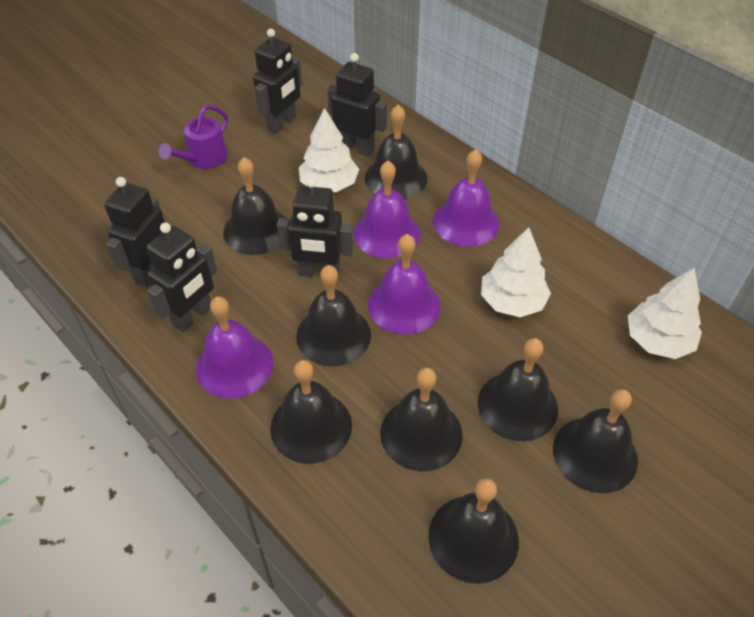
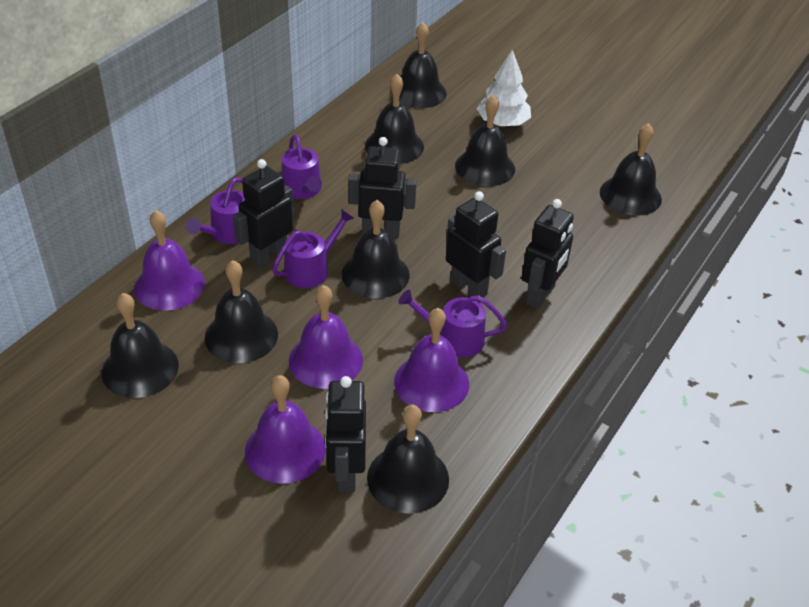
purple watering can: 1 -> 4
white tree: 3 -> 1

